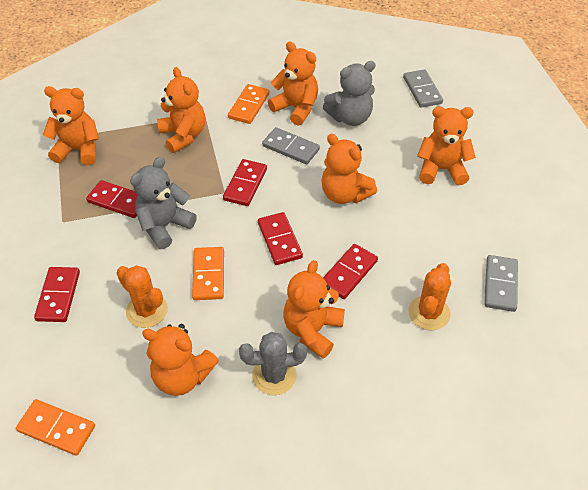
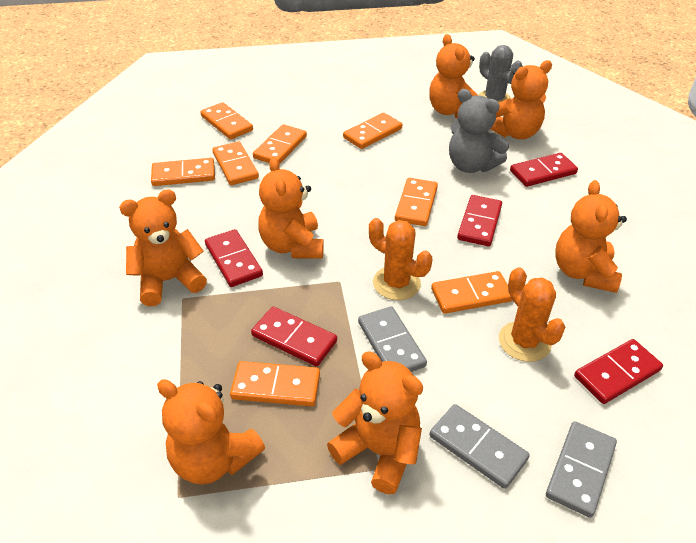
grey teddy bear: 2 -> 1
orange domino: 3 -> 8

